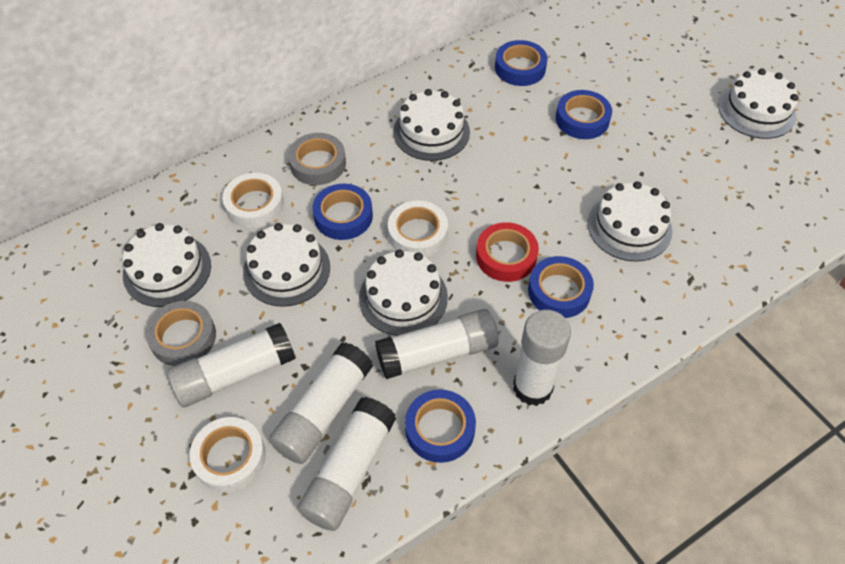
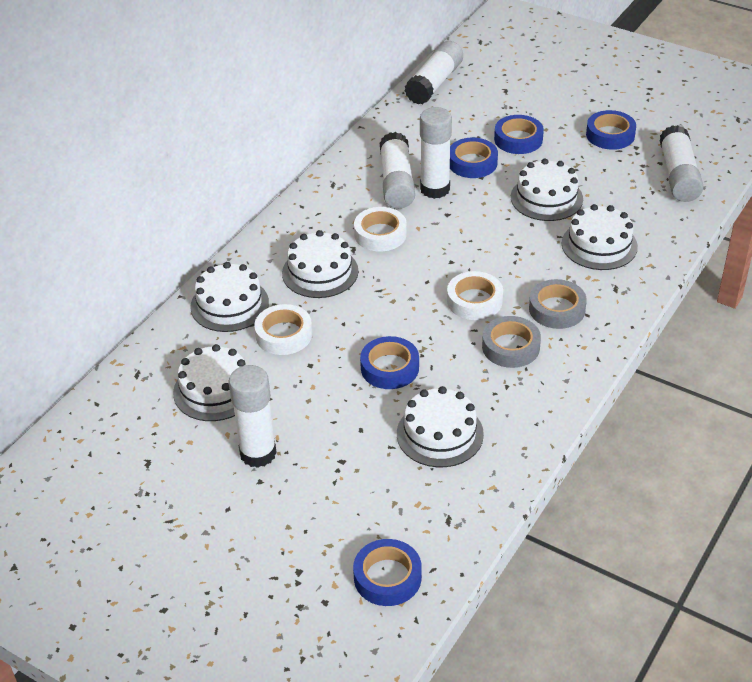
red tape: 1 -> 0

